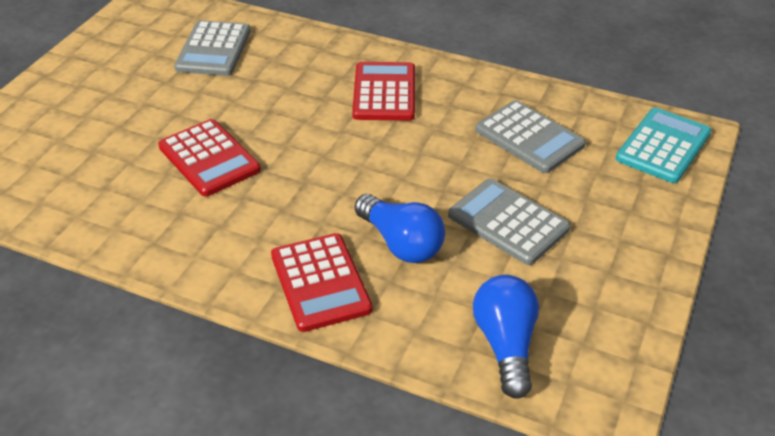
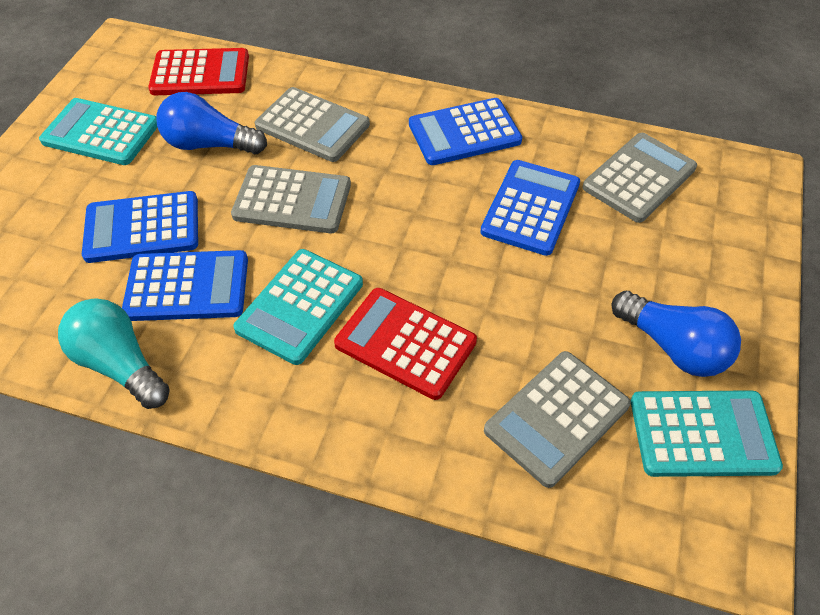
blue calculator: 0 -> 4
grey calculator: 3 -> 4
red calculator: 3 -> 2
turquoise calculator: 1 -> 3
turquoise light bulb: 0 -> 1

